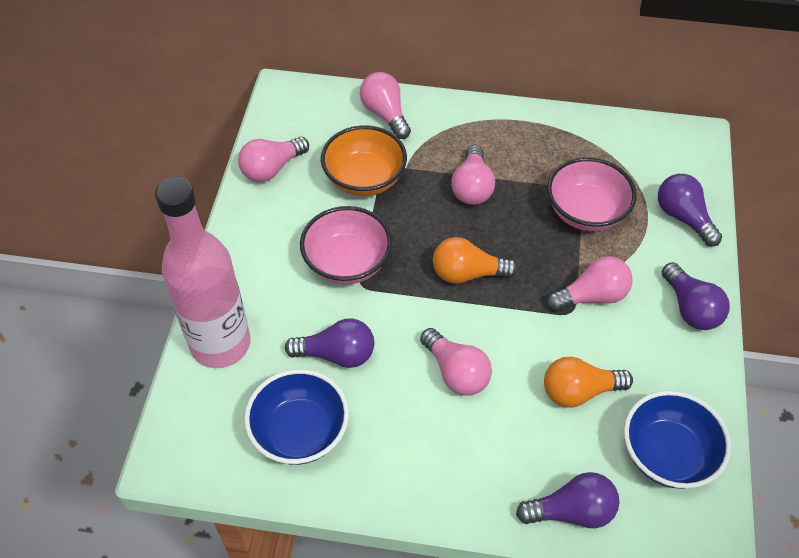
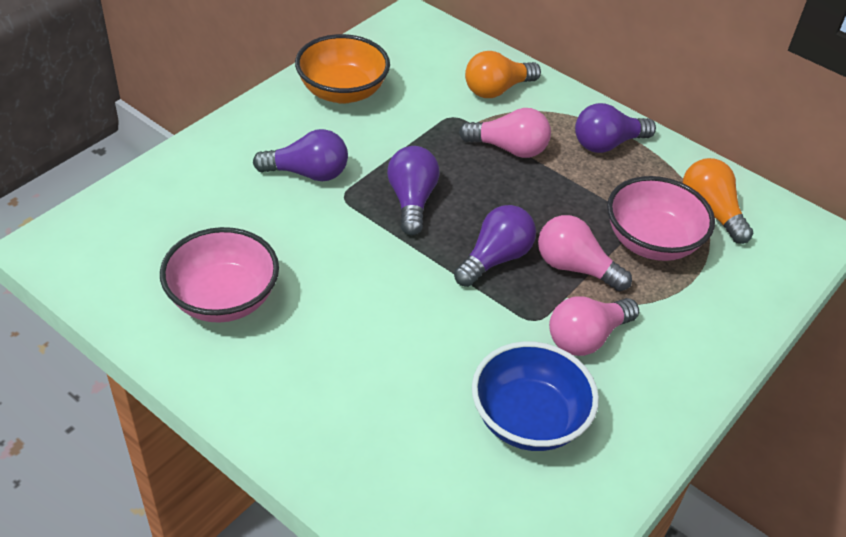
blue bowl: 2 -> 1
pink bottle: 1 -> 0
pink light bulb: 5 -> 3

